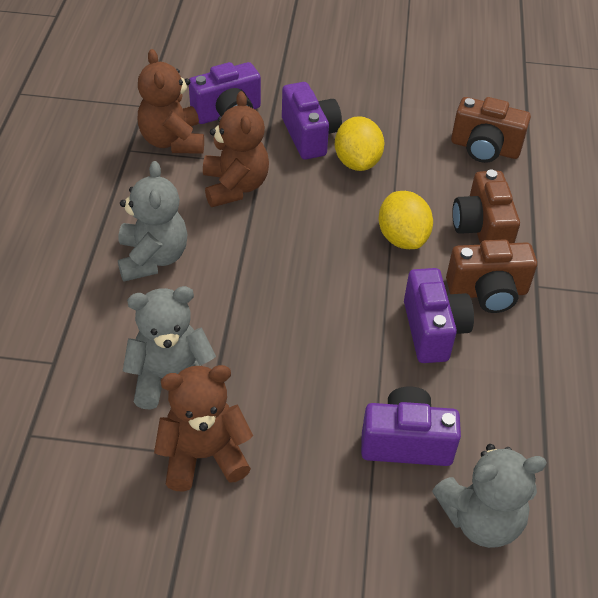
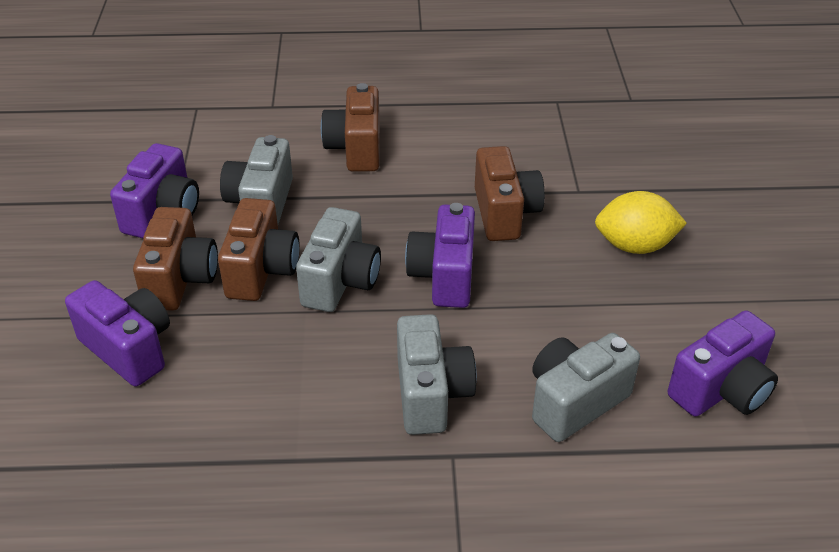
brown camera: 3 -> 4
brown teddy bear: 3 -> 0
grey camera: 0 -> 4
grey teddy bear: 3 -> 0
yellow lemon: 2 -> 1

